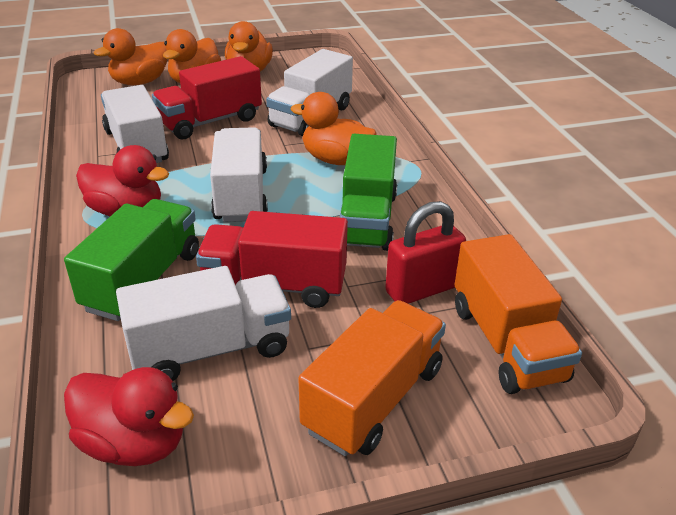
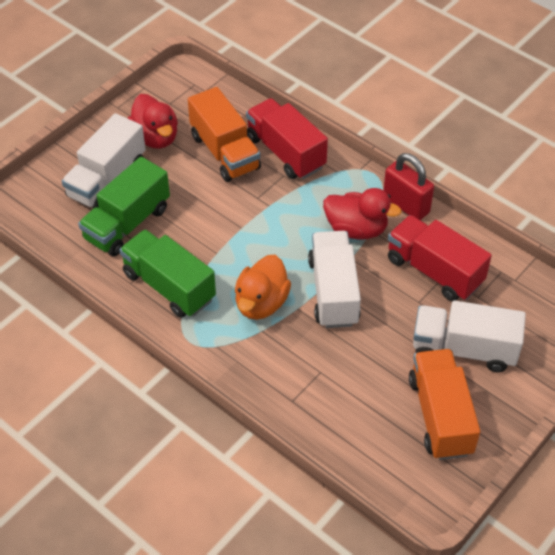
orange duck: 4 -> 1
white truck: 4 -> 3

